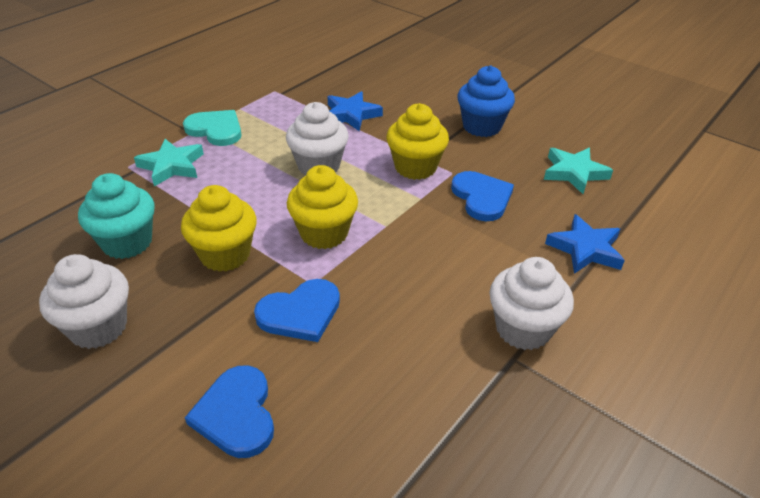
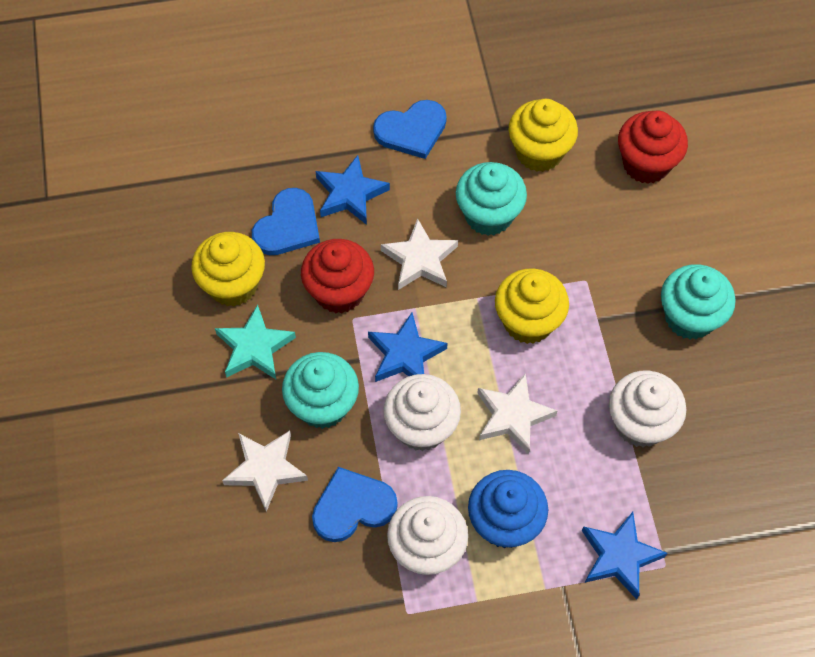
blue star: 2 -> 3
red cupcake: 0 -> 2
turquoise cupcake: 1 -> 3
turquoise heart: 1 -> 0
turquoise star: 2 -> 1
white star: 0 -> 3

